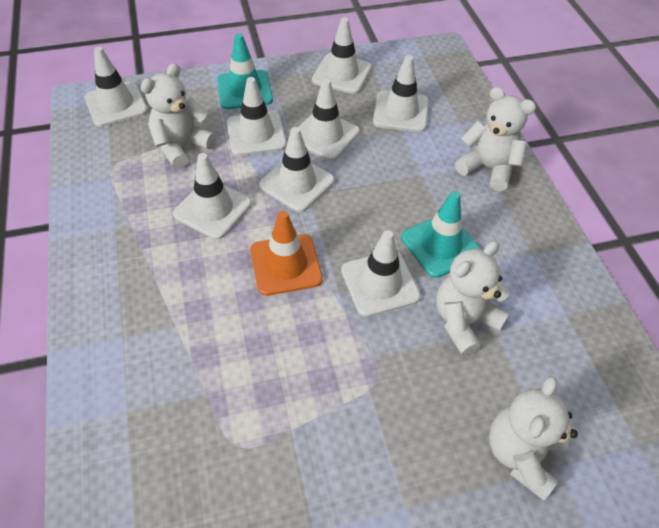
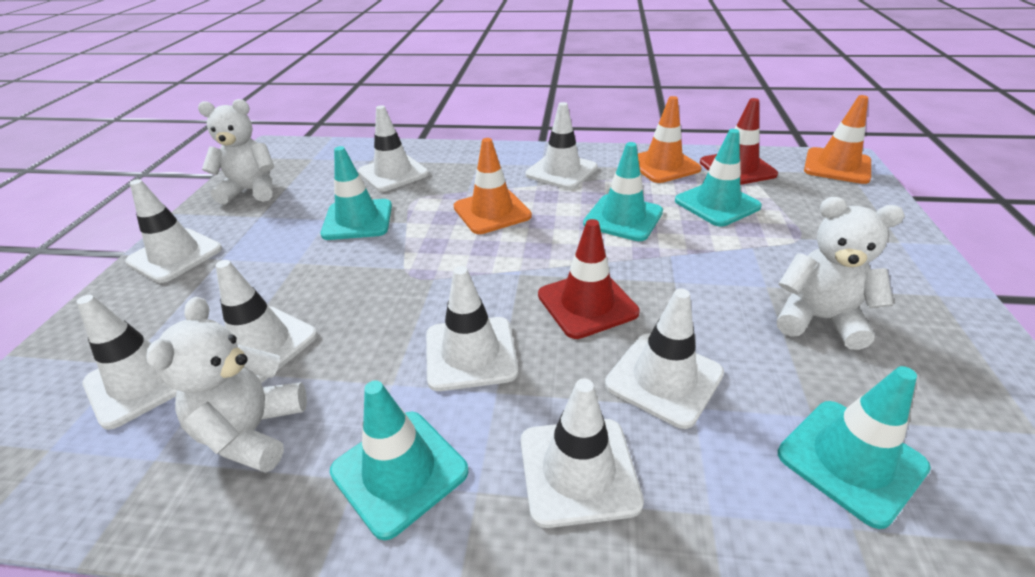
orange traffic cone: 1 -> 3
red traffic cone: 0 -> 2
turquoise traffic cone: 2 -> 5
white teddy bear: 4 -> 3

